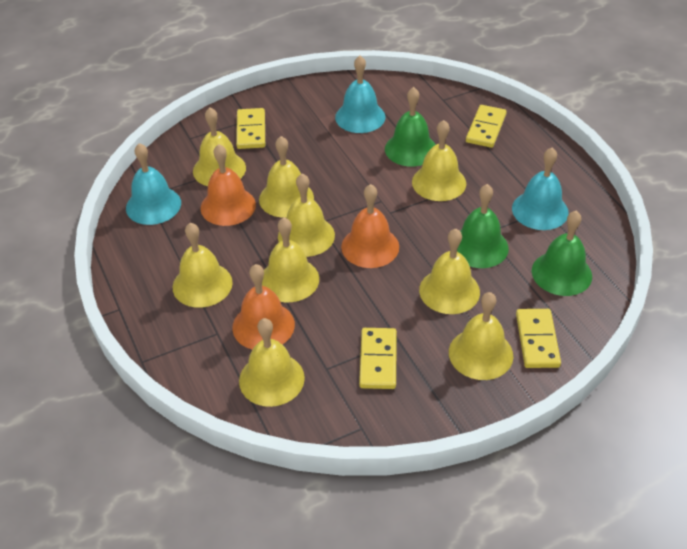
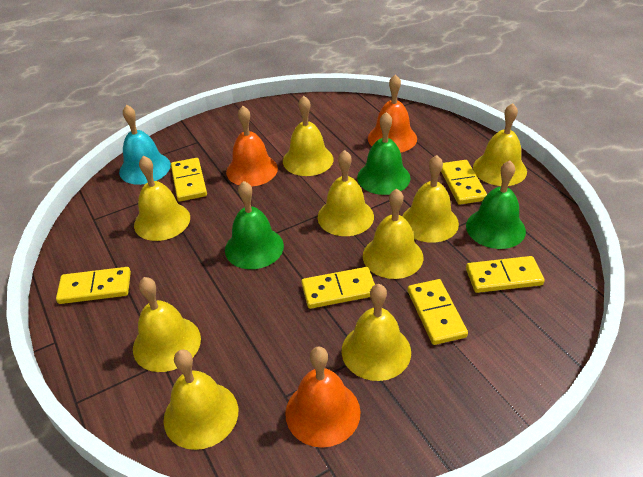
turquoise bell: 3 -> 1
yellow domino: 4 -> 6

